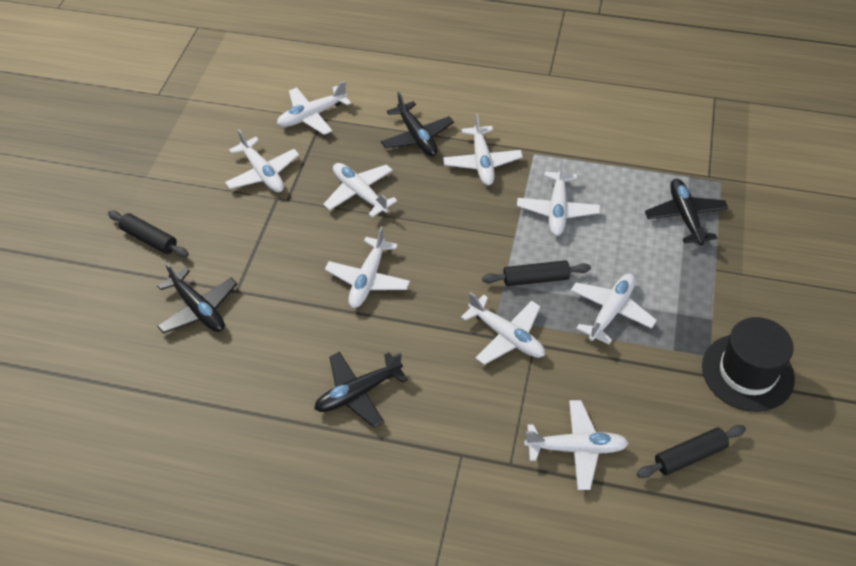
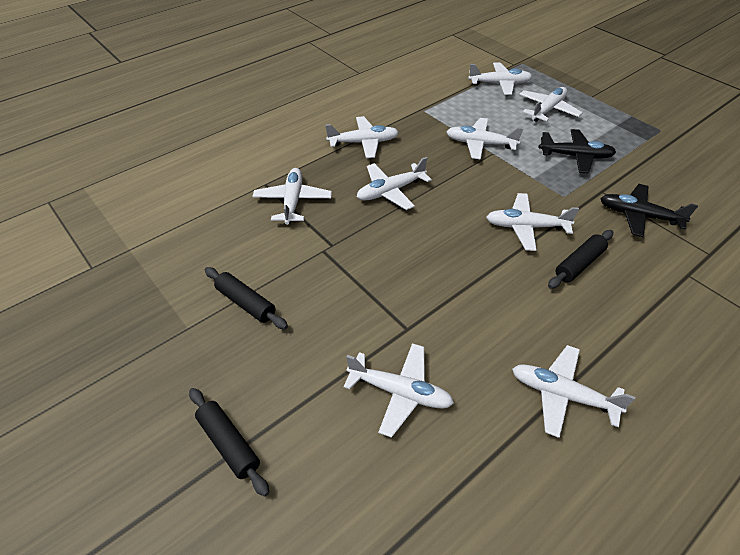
black hat: 1 -> 0
black plane: 4 -> 2

